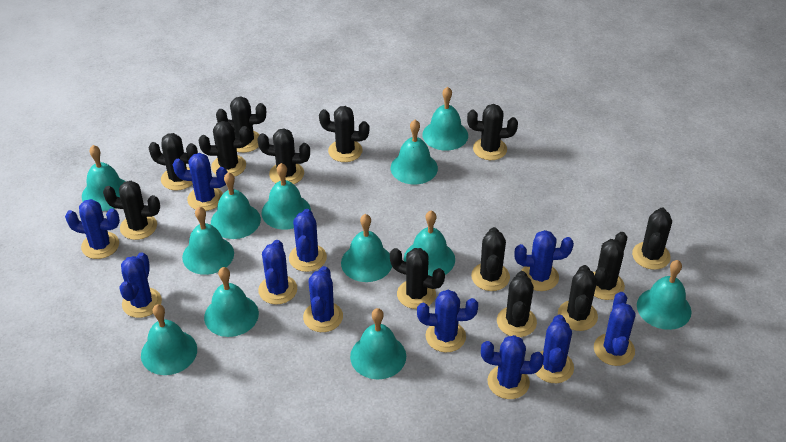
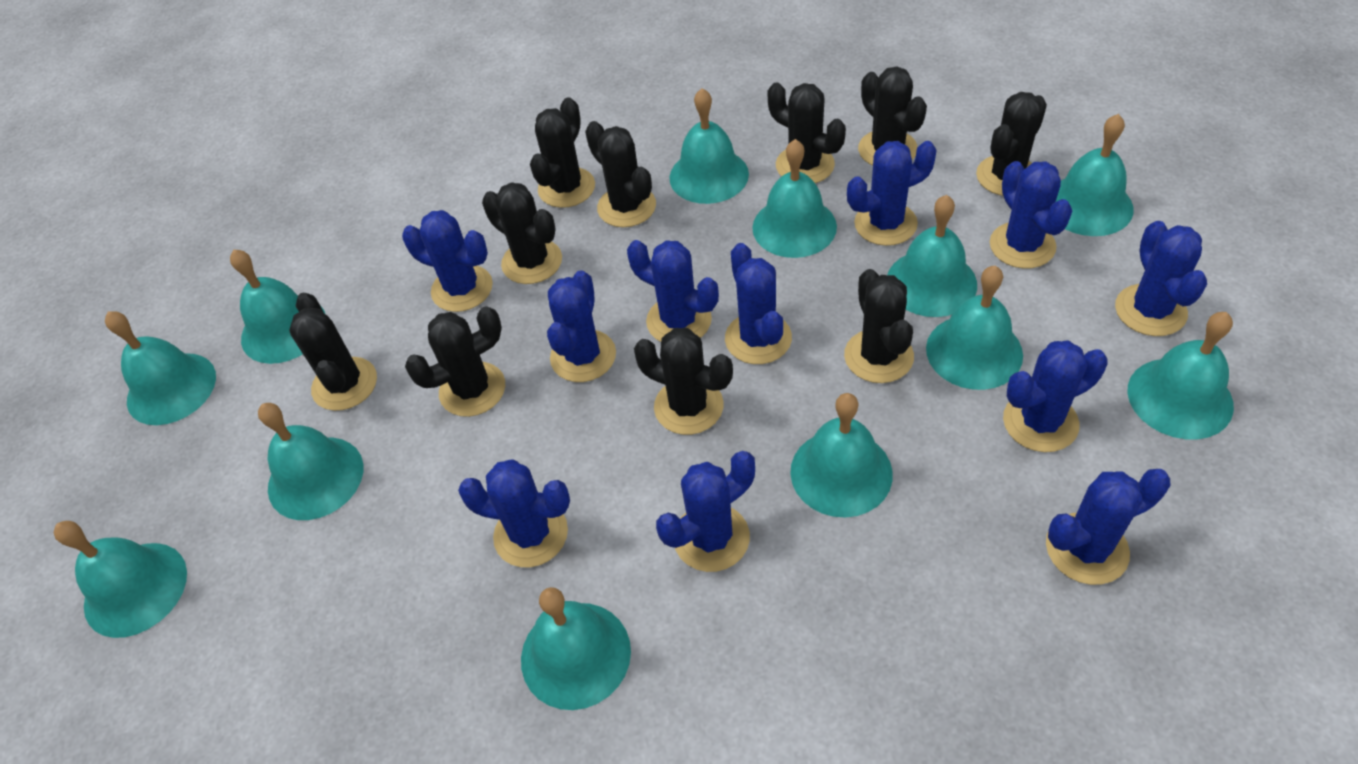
black cactus: 13 -> 10

